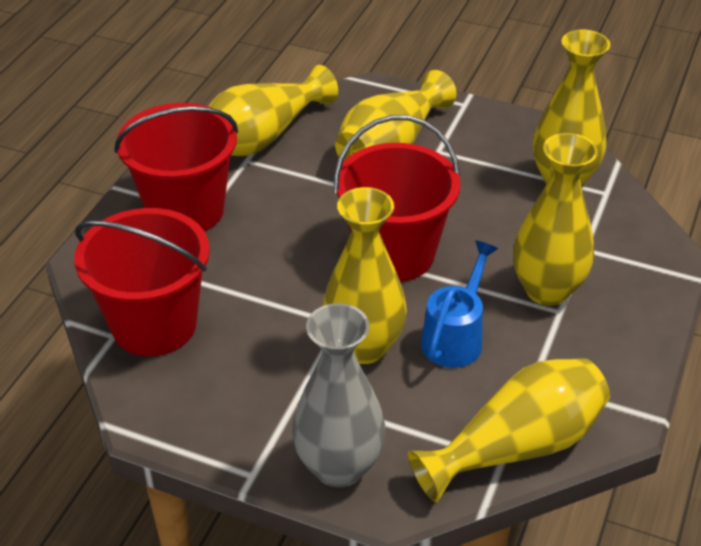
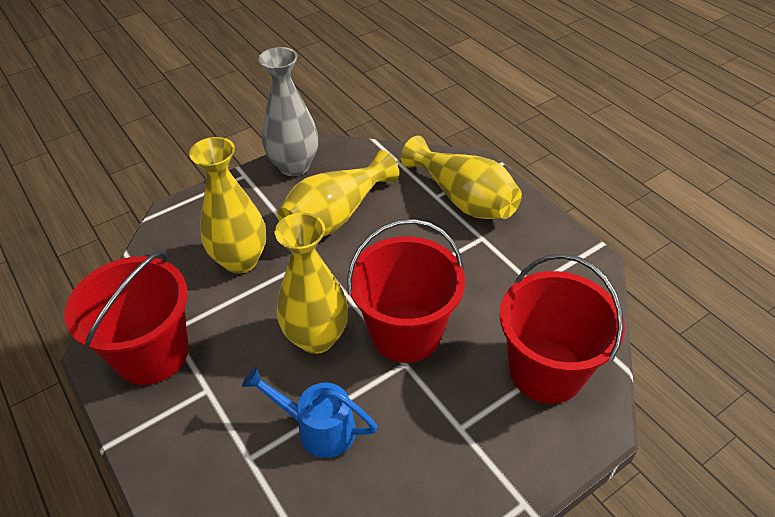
yellow vase: 6 -> 4

